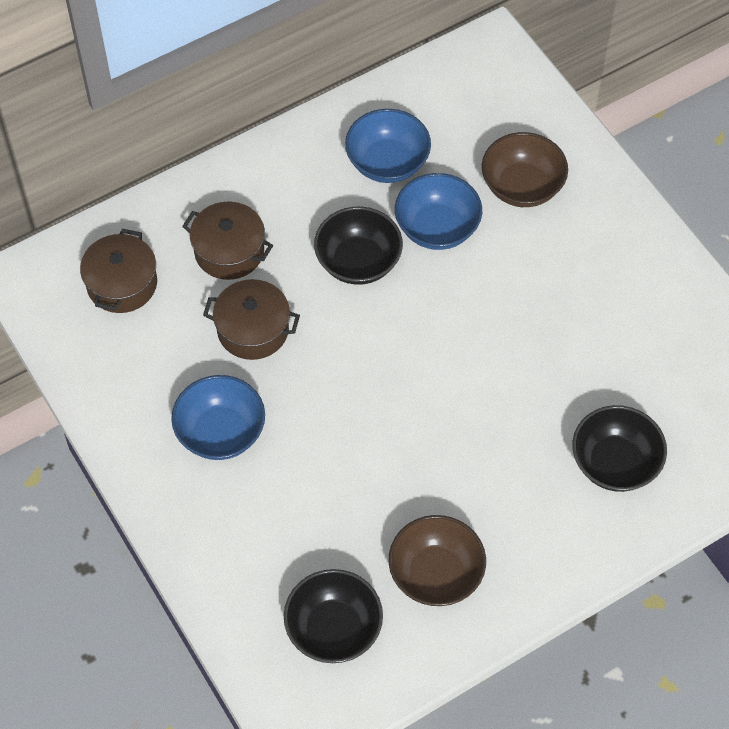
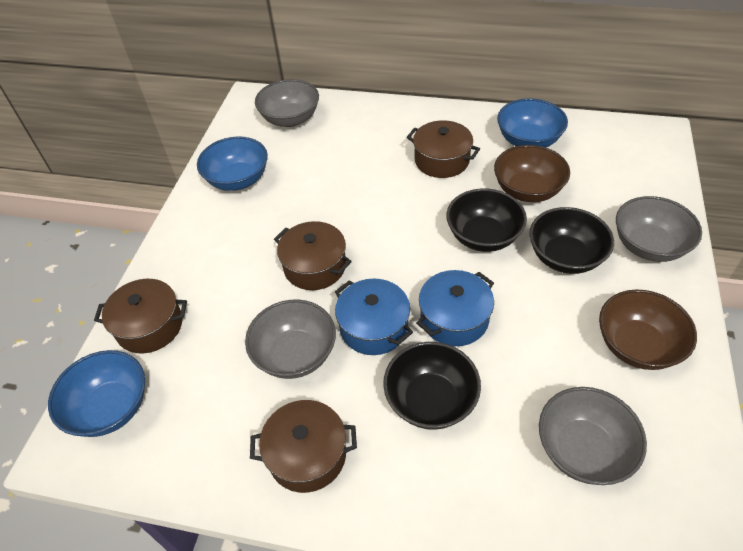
blue pot: 0 -> 2
brown pot: 3 -> 4
grey bowl: 0 -> 4

